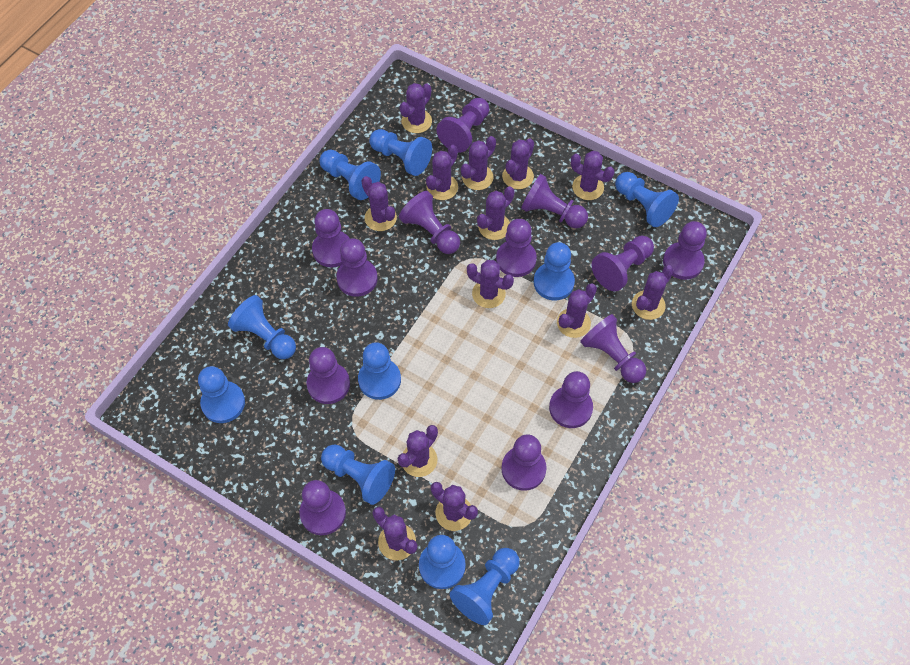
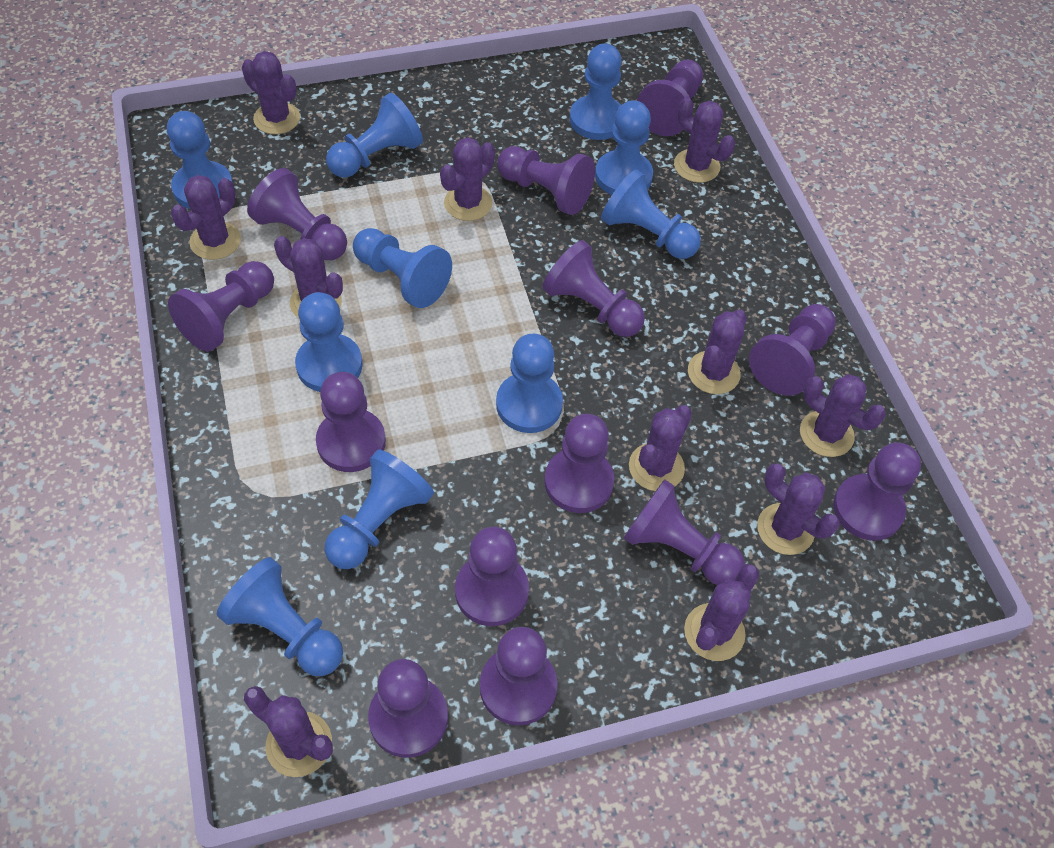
purple cactus: 13 -> 11

